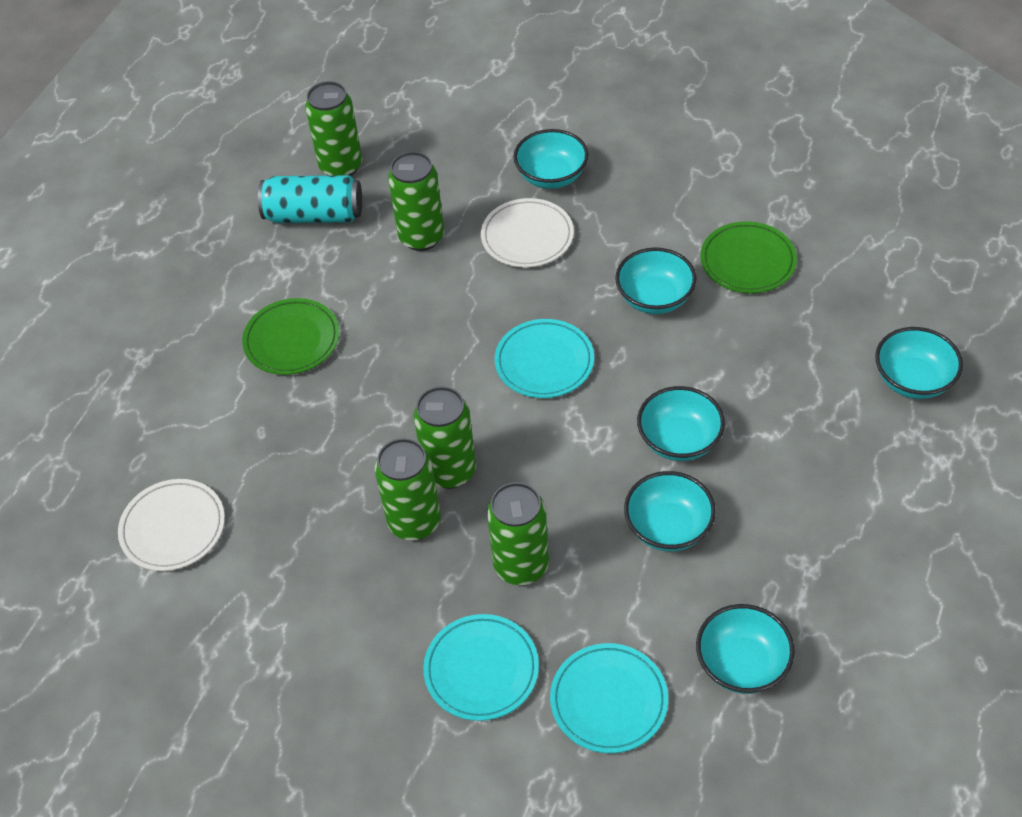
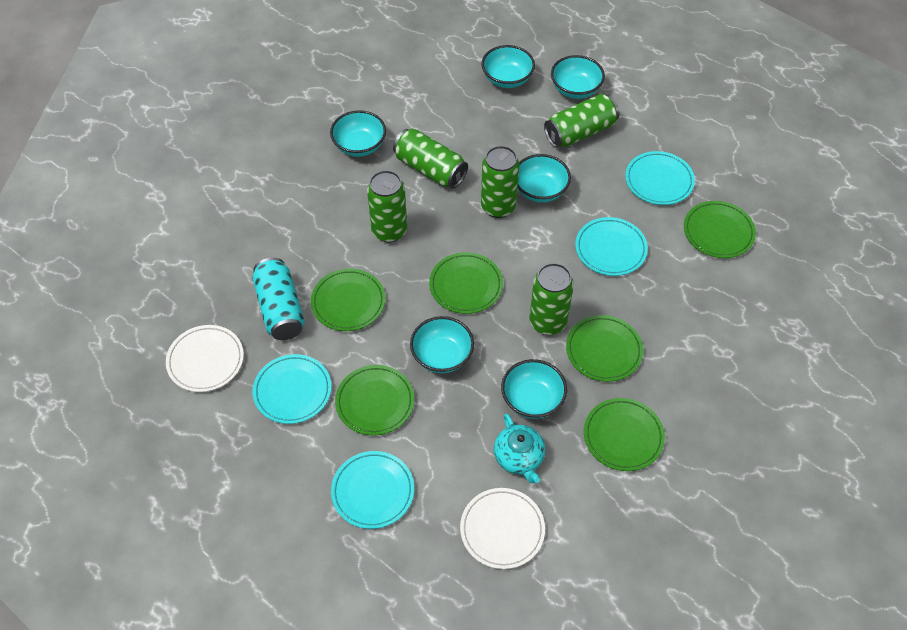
green plate: 2 -> 6
turquoise plate: 3 -> 4
turquoise teapot: 0 -> 1

